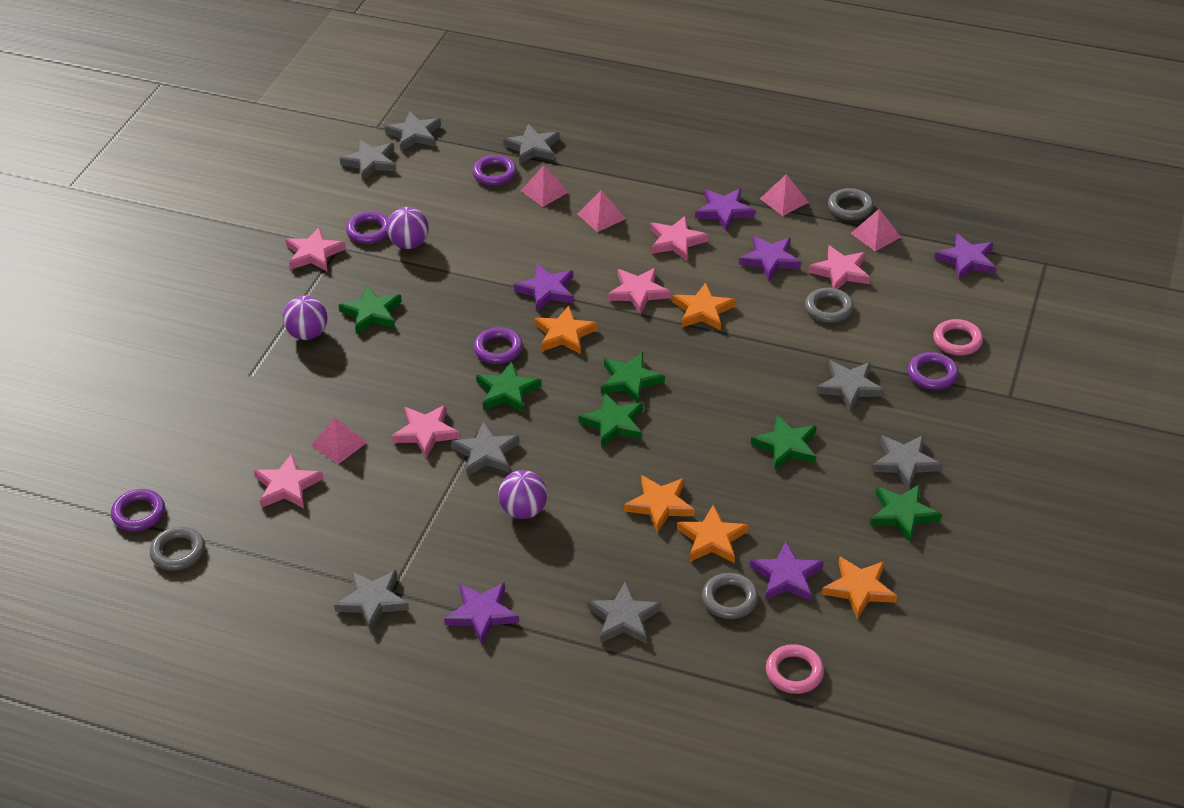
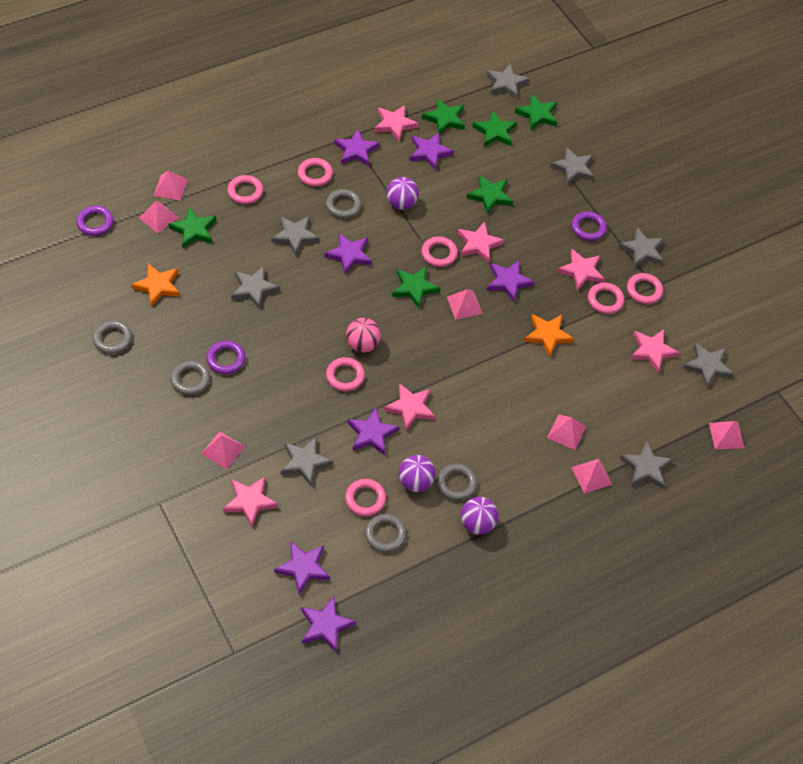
grey ring: 4 -> 5
orange star: 5 -> 2
pink ball: 0 -> 1
pink pyramid: 5 -> 7
pink ring: 2 -> 7
purple ring: 5 -> 3
purple star: 6 -> 7

